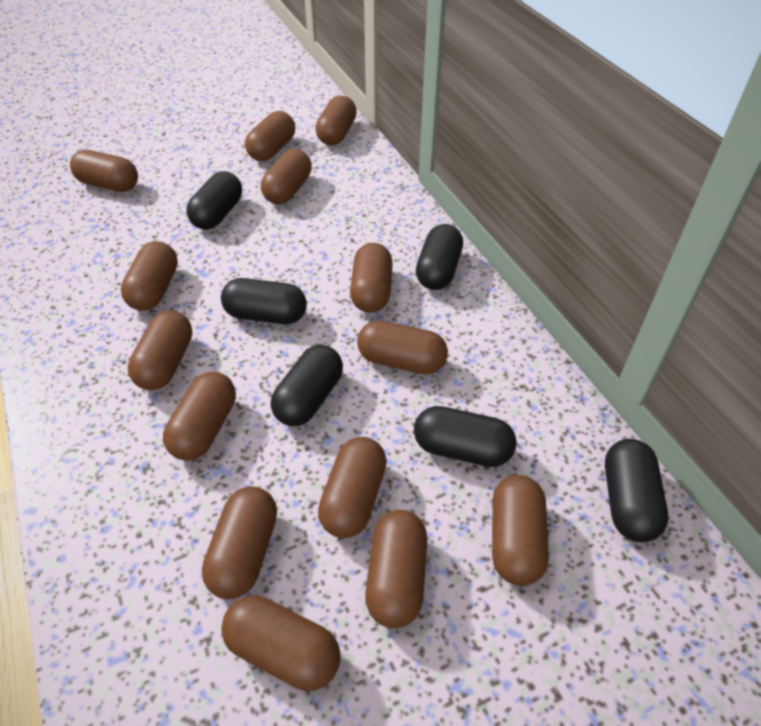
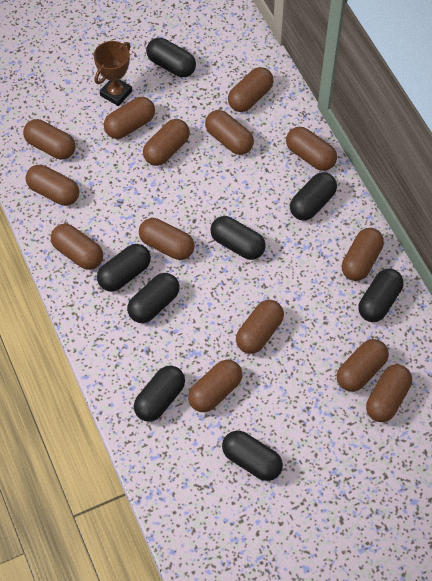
black capsule: 6 -> 8
brown trophy: 0 -> 1

